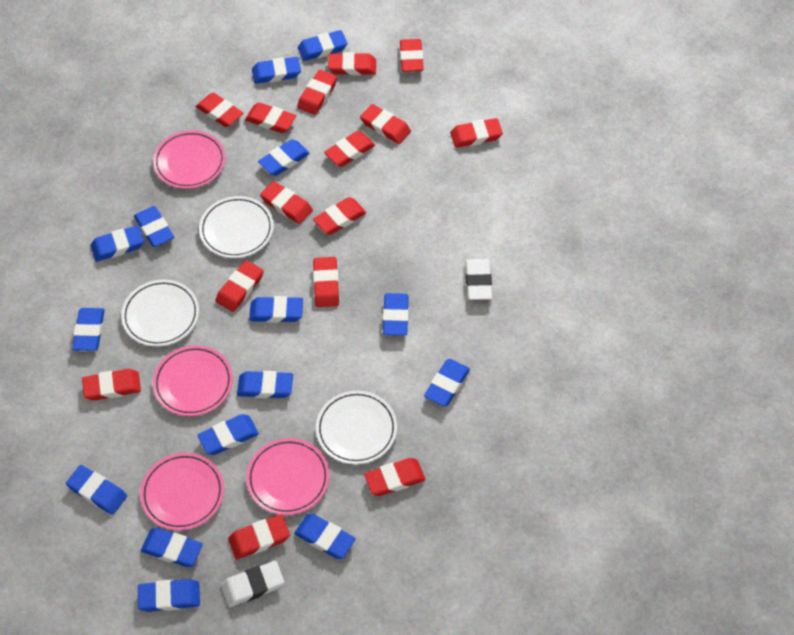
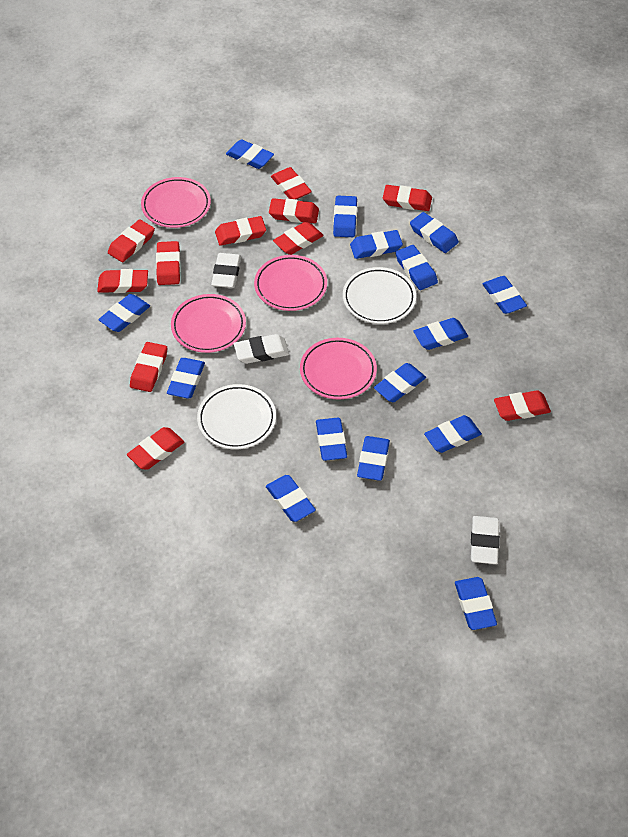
red eraser: 15 -> 11
white eraser: 2 -> 3
white plate: 3 -> 2

